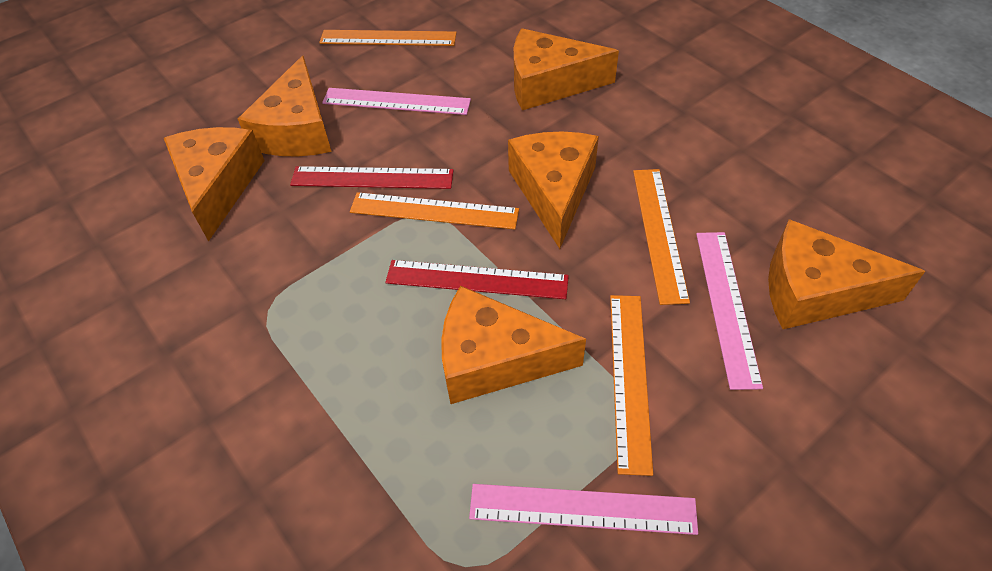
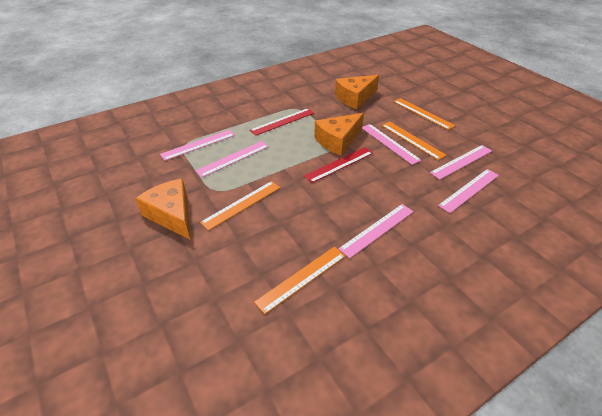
orange cheese: 6 -> 3
pink ruler: 3 -> 6

